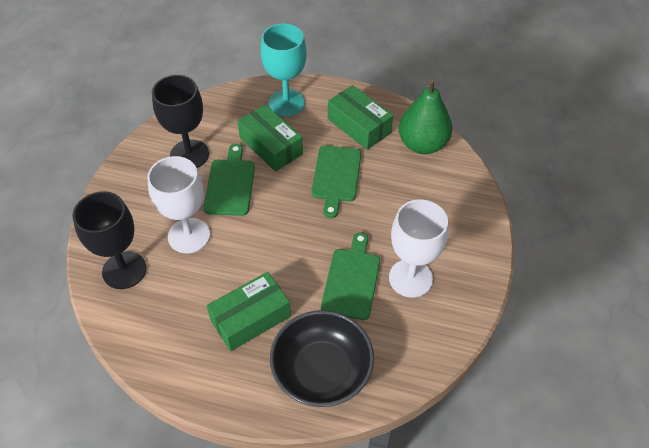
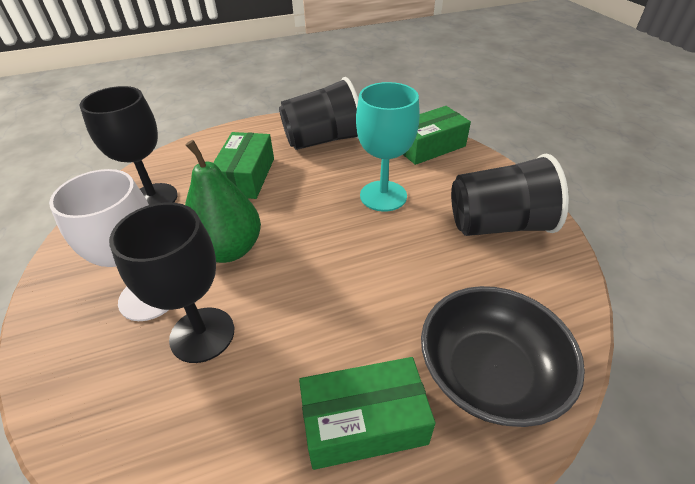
black cup: 0 -> 2
green cutting board: 3 -> 0
white goblet: 2 -> 1

